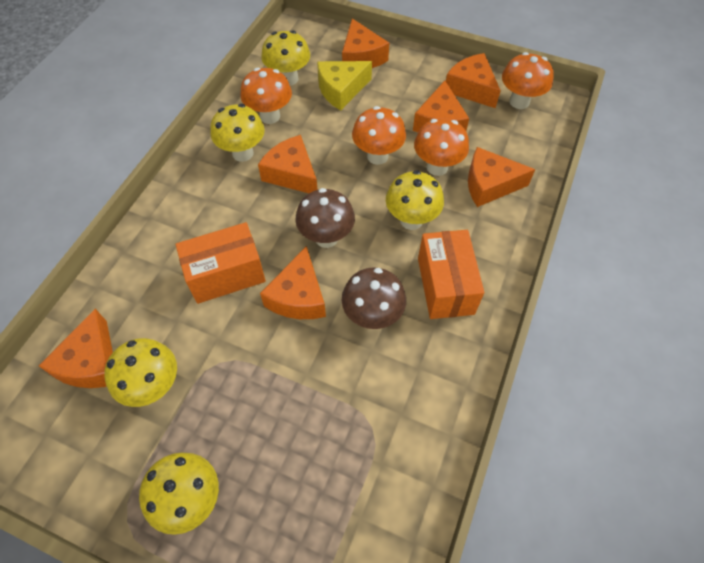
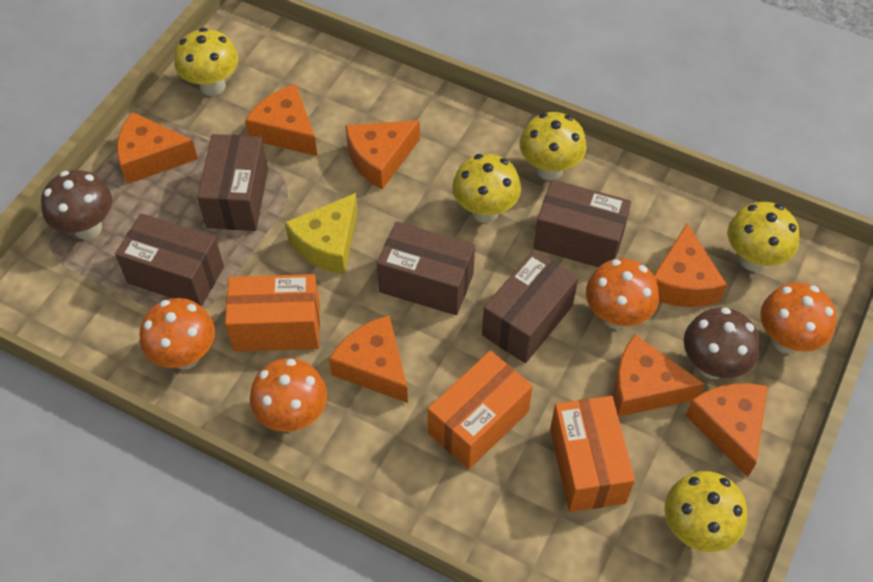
brown box: 0 -> 5
orange box: 2 -> 3

